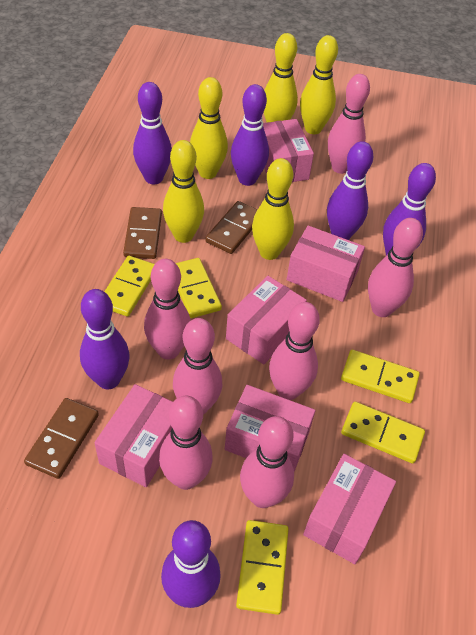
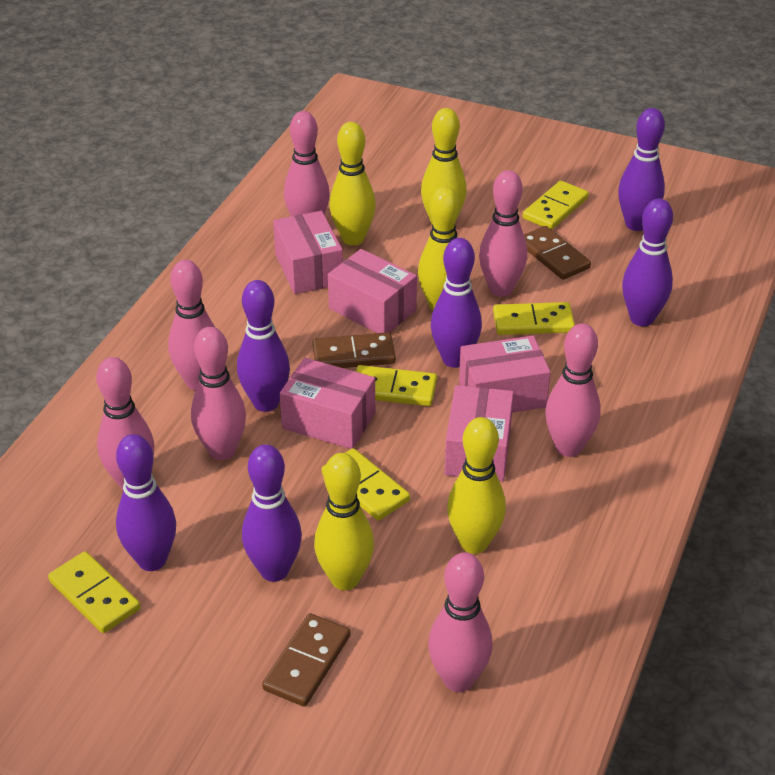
pink box: 6 -> 5

